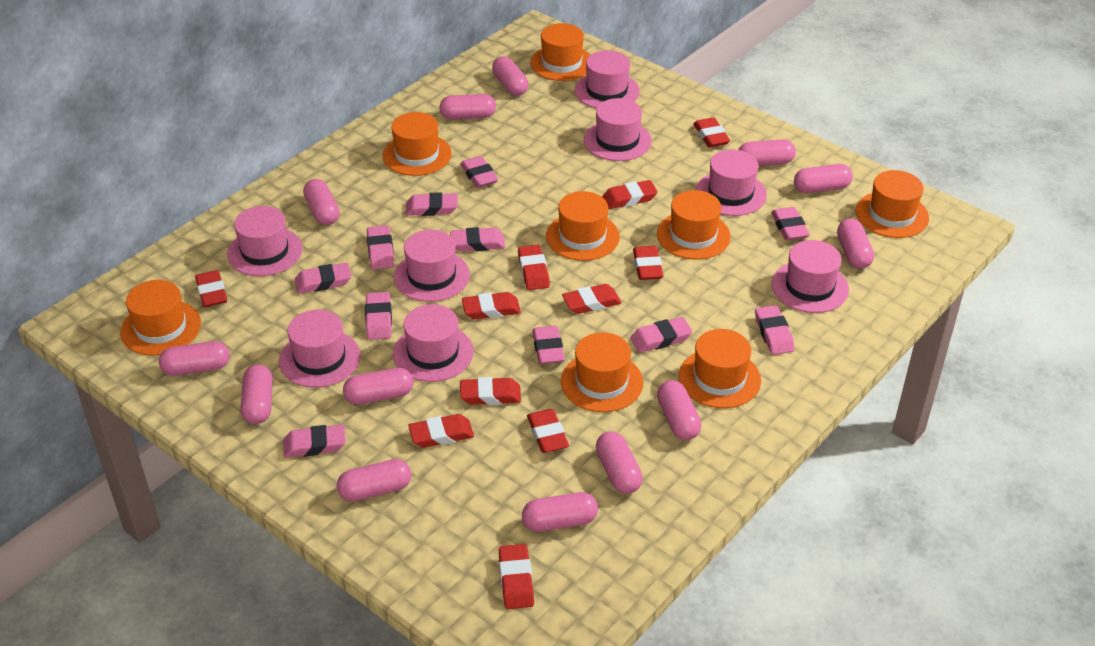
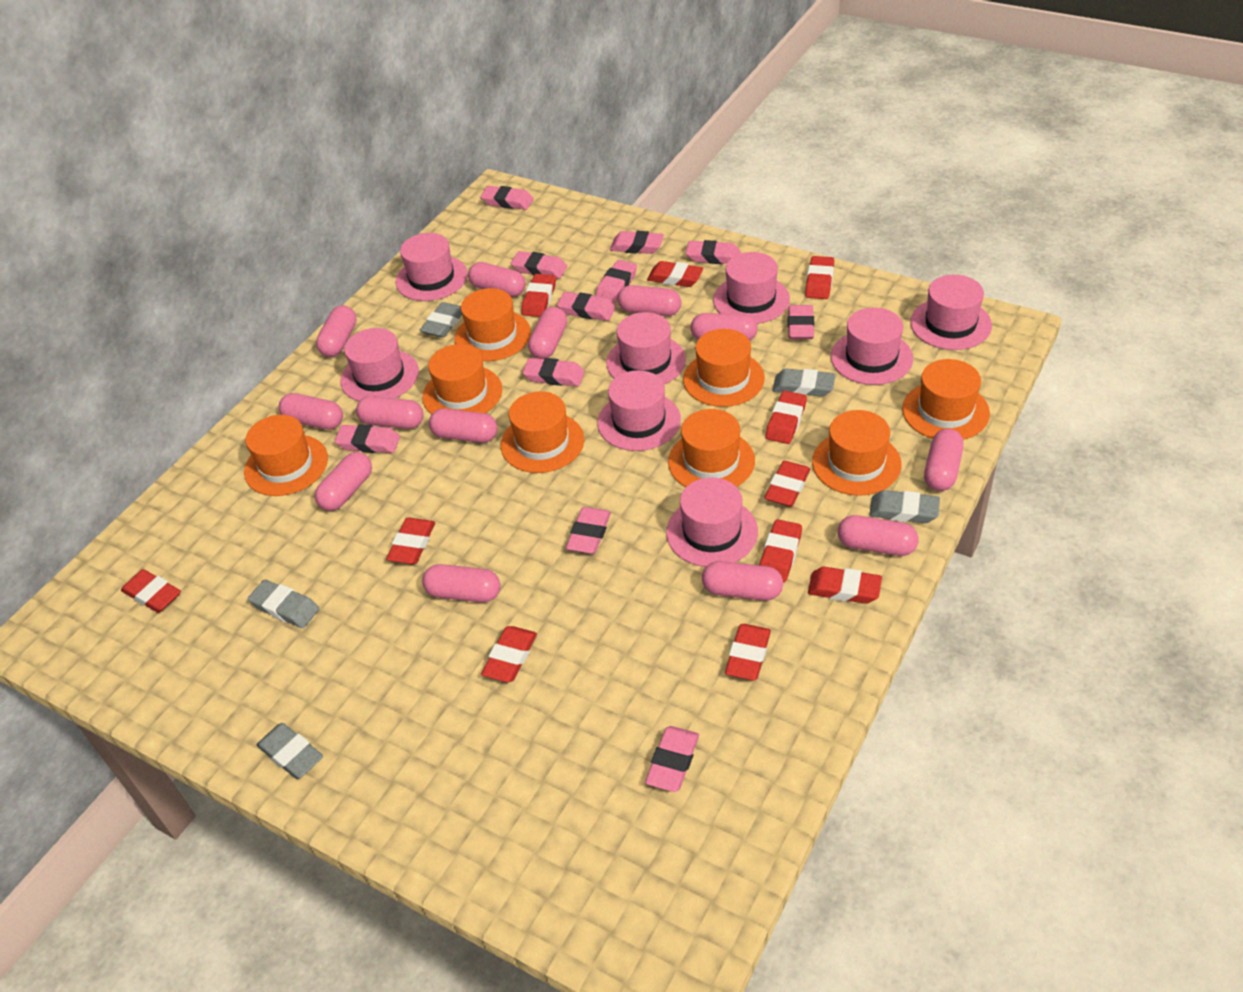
grey eraser: 0 -> 5

